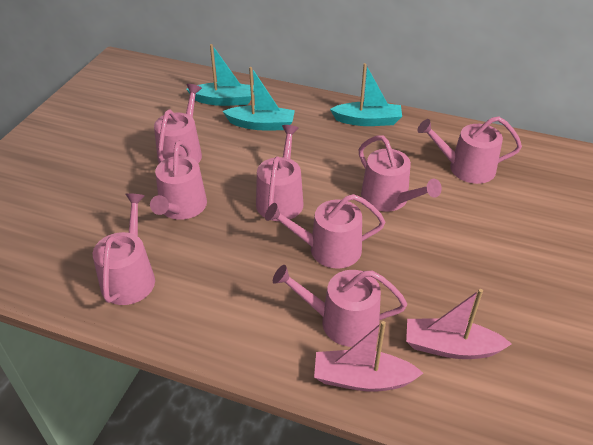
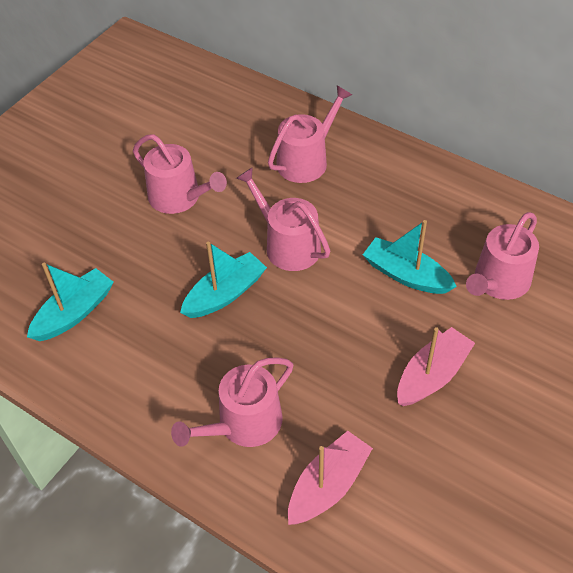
pink watering can: 8 -> 5

